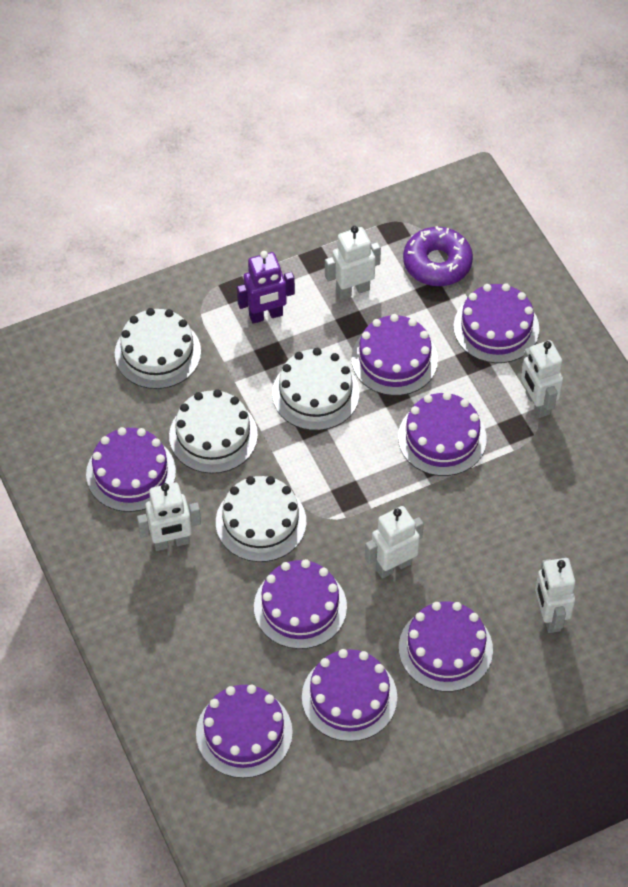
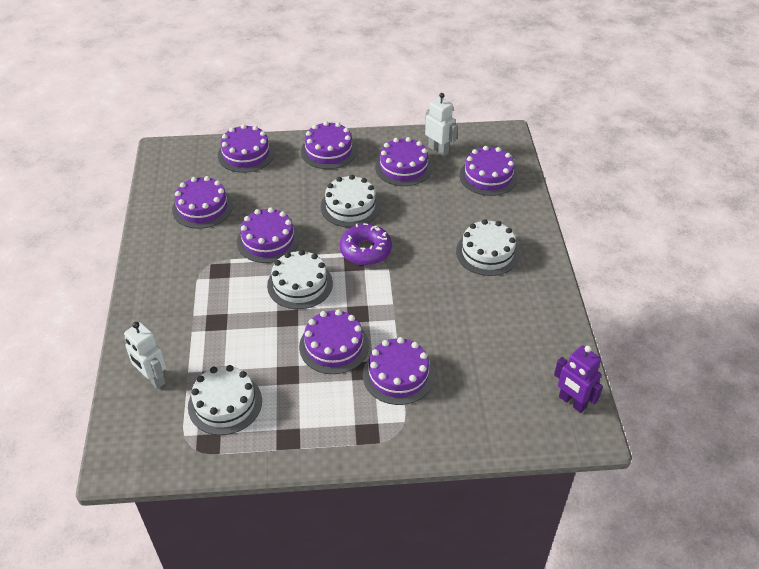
white robot: 5 -> 2

